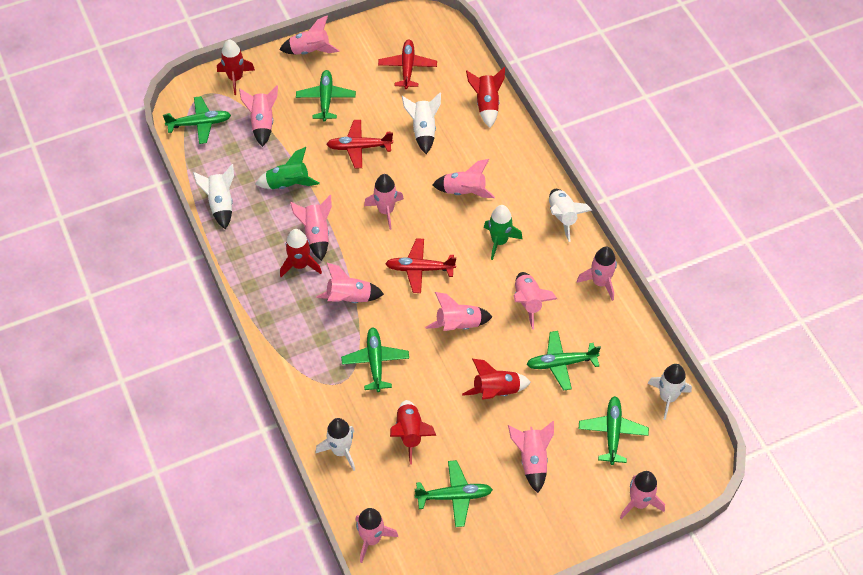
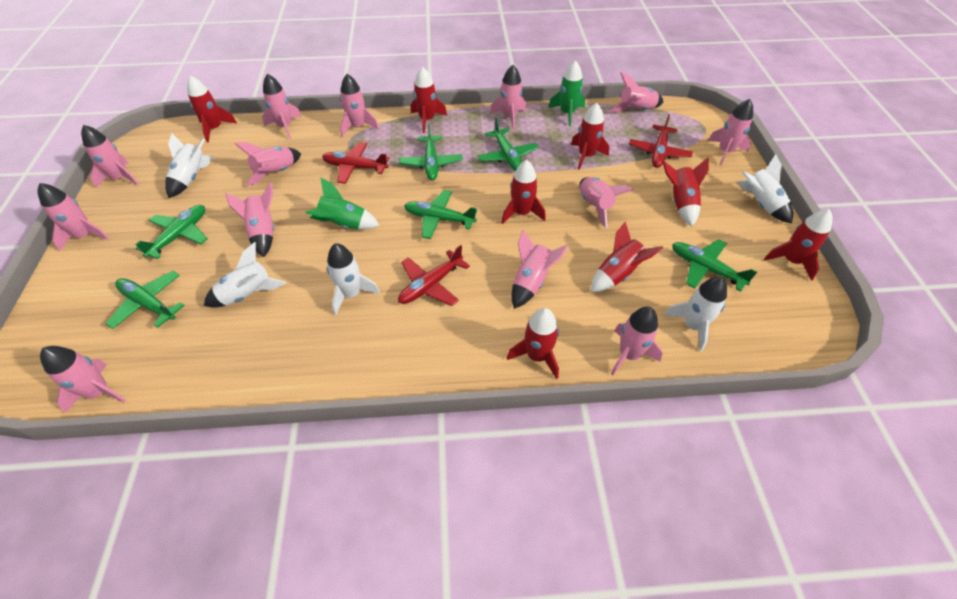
pink rocket: 12 -> 13
red rocket: 5 -> 8

